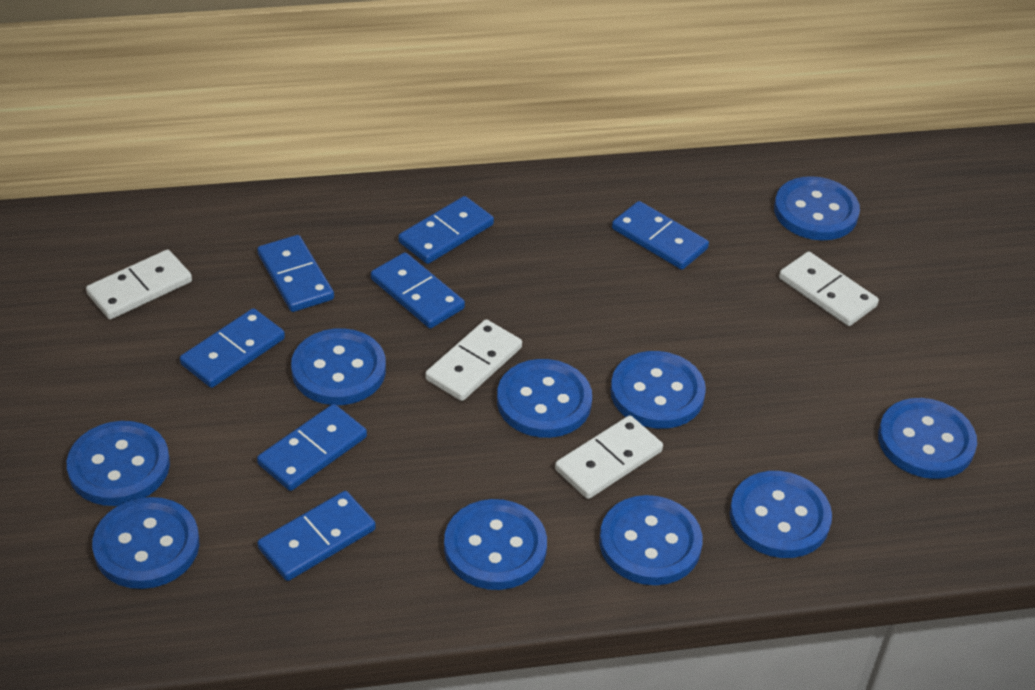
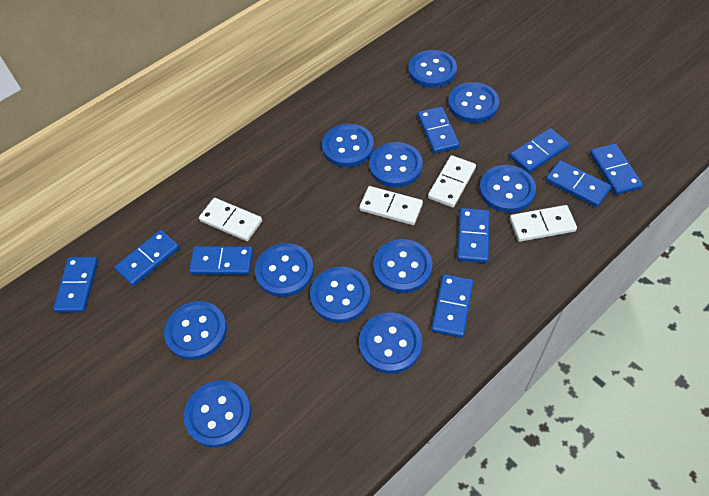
blue button: 10 -> 11
blue domino: 7 -> 9

